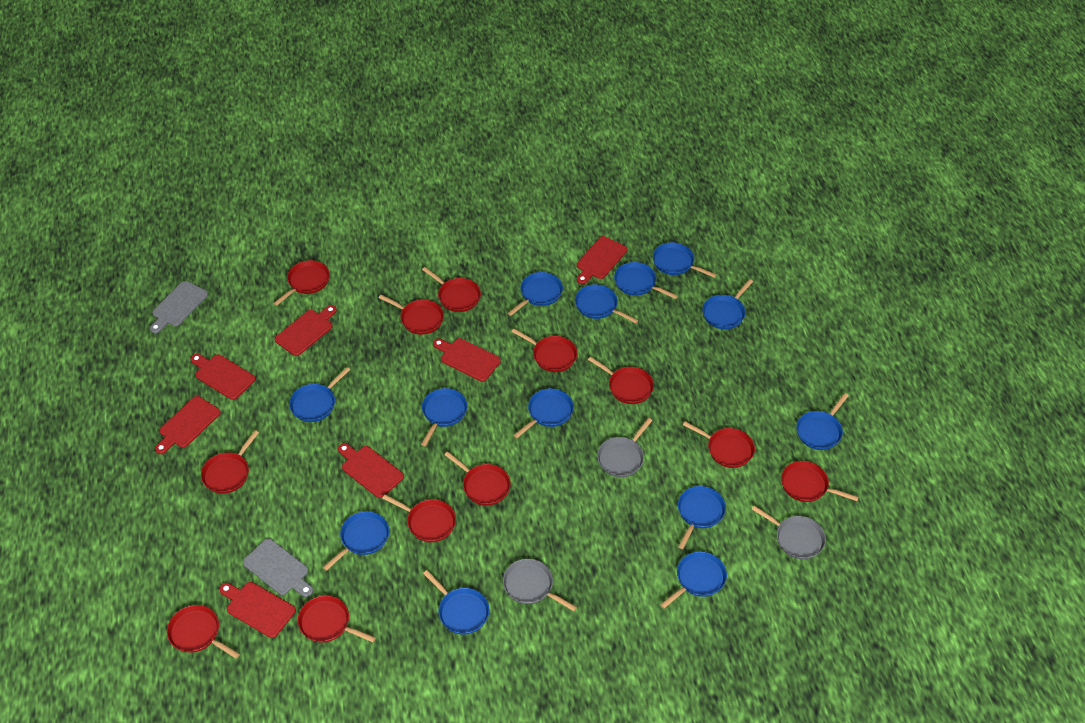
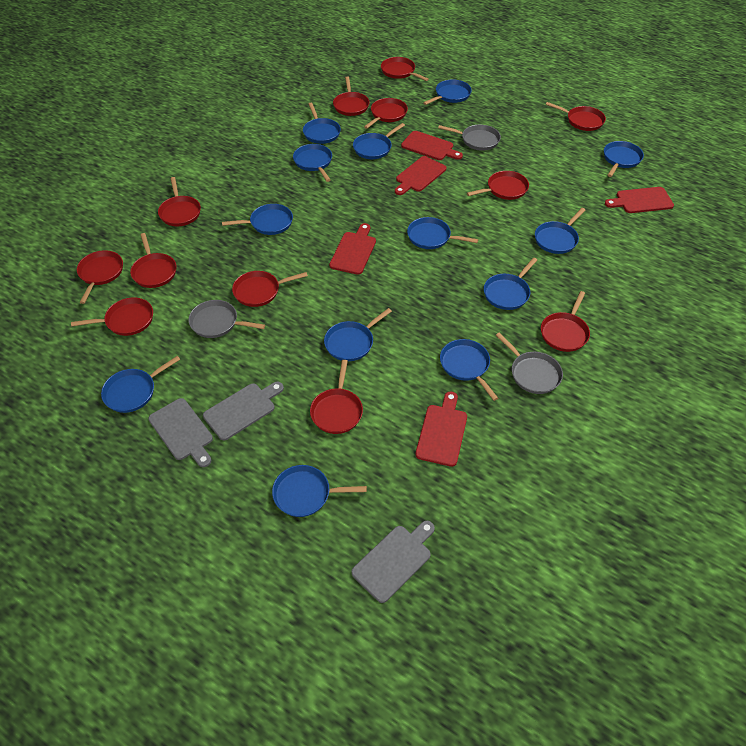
grey cutting board: 2 -> 3
red cutting board: 7 -> 5

